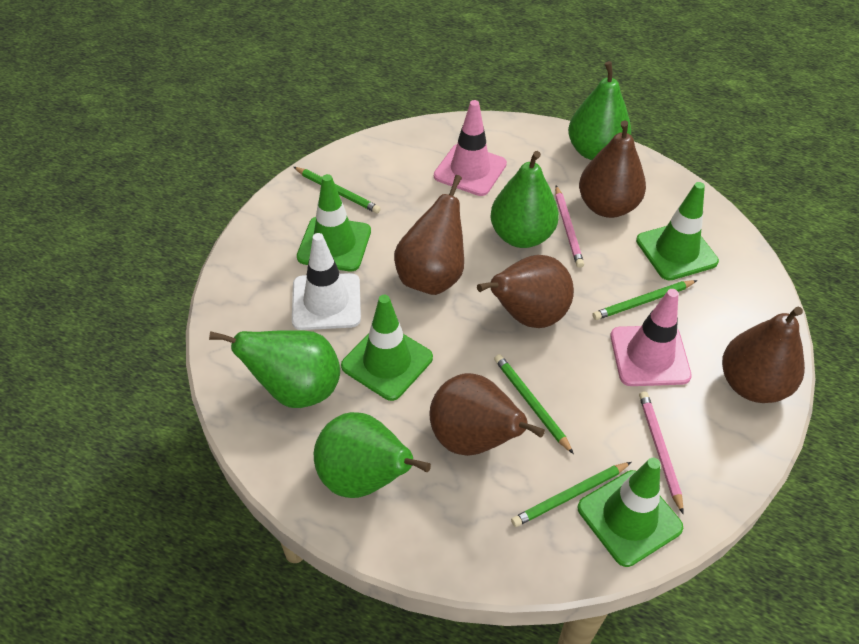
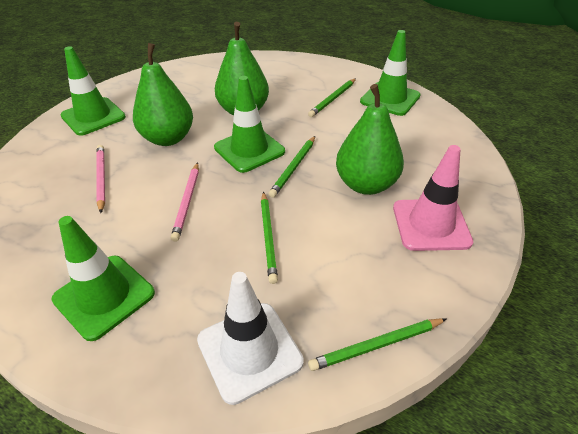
brown pear: 5 -> 0
green pear: 4 -> 3
pink traffic cone: 2 -> 1

